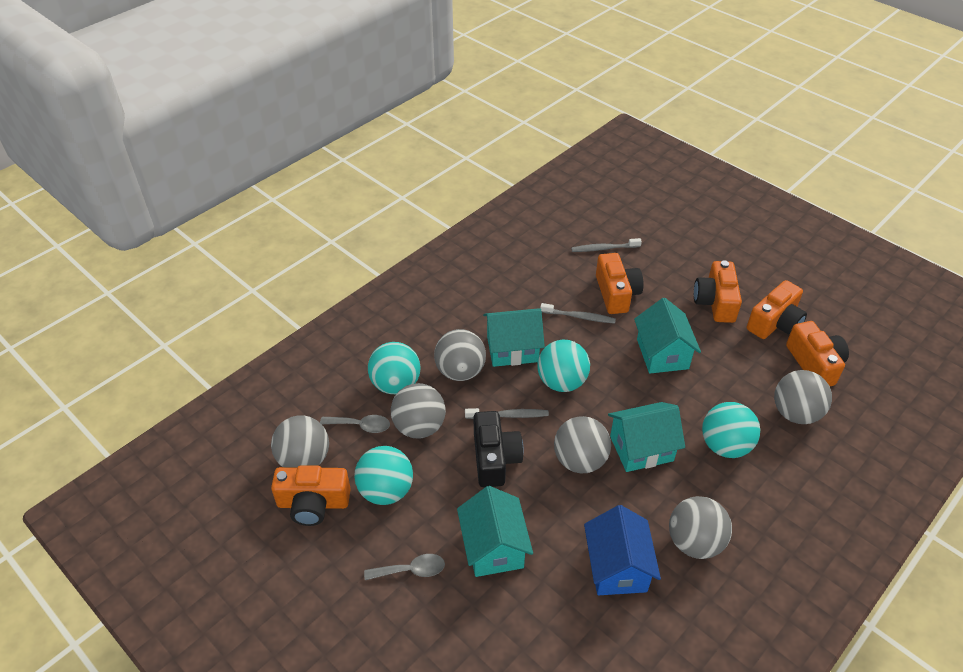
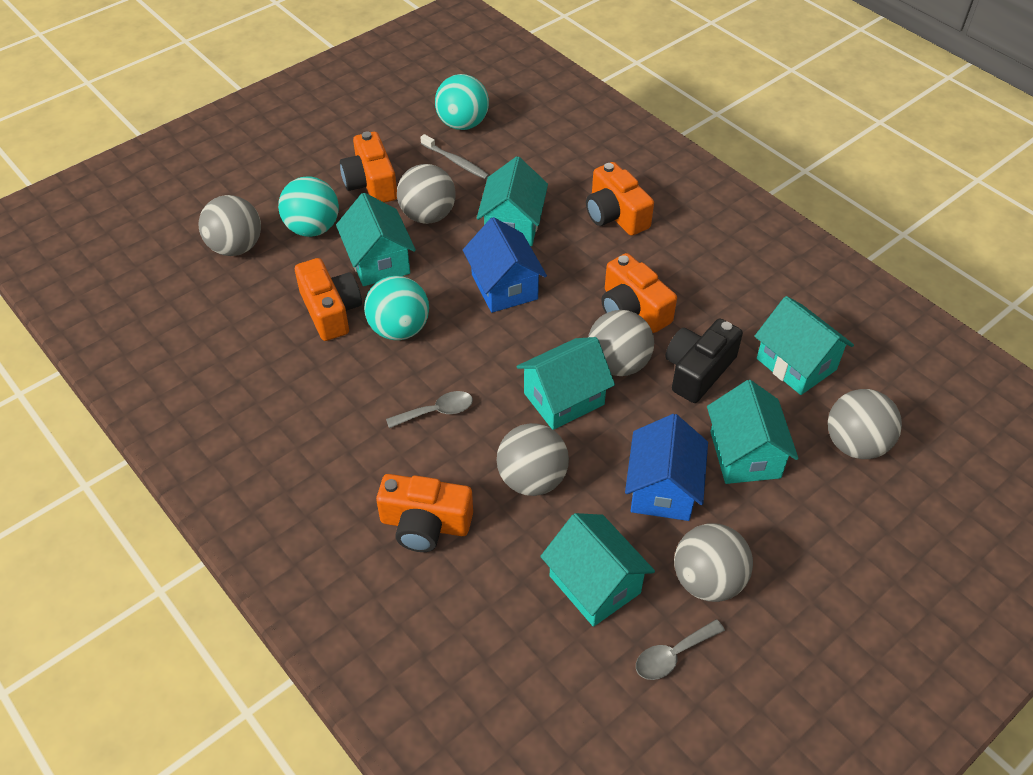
blue house: 1 -> 2
grey toothbrush: 3 -> 1
turquoise ball: 4 -> 3
turquoise house: 4 -> 6

